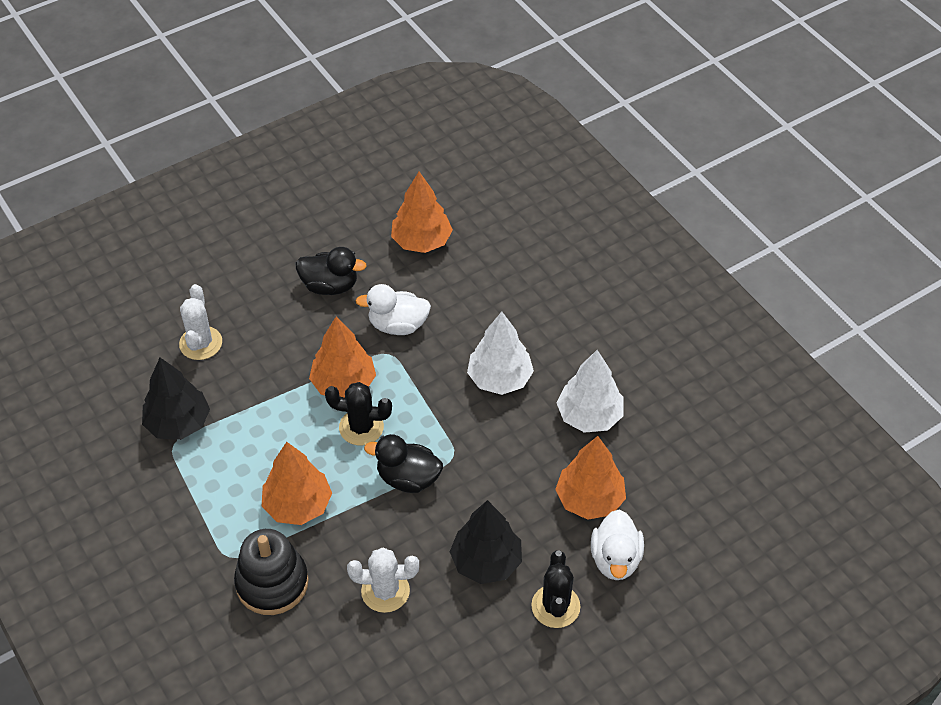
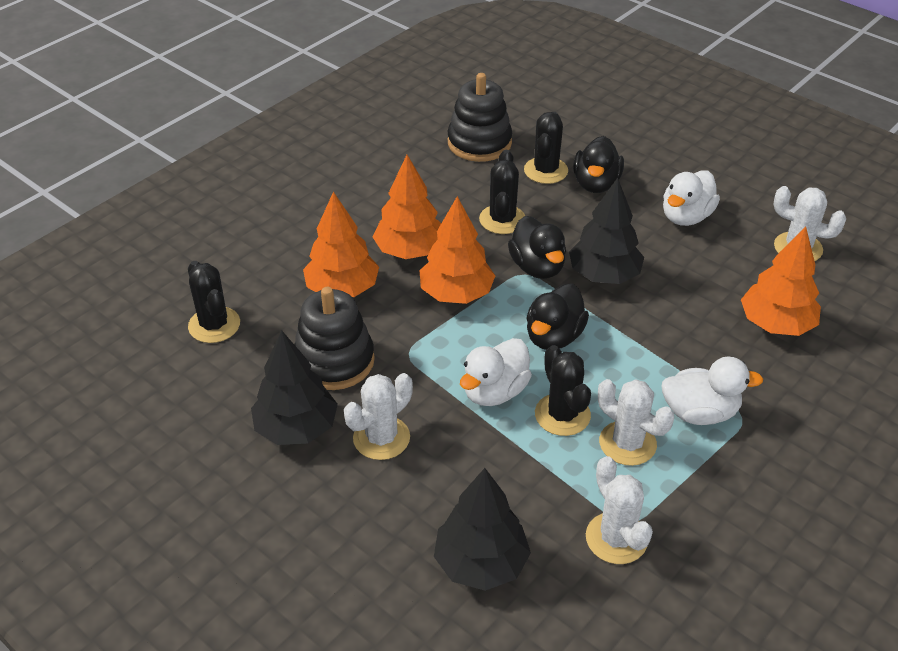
black cactus: 2 -> 4
black duck: 2 -> 3
black stacking toy: 1 -> 2
black tree: 2 -> 3
white cactus: 2 -> 4
white duck: 2 -> 3
white tree: 2 -> 0

